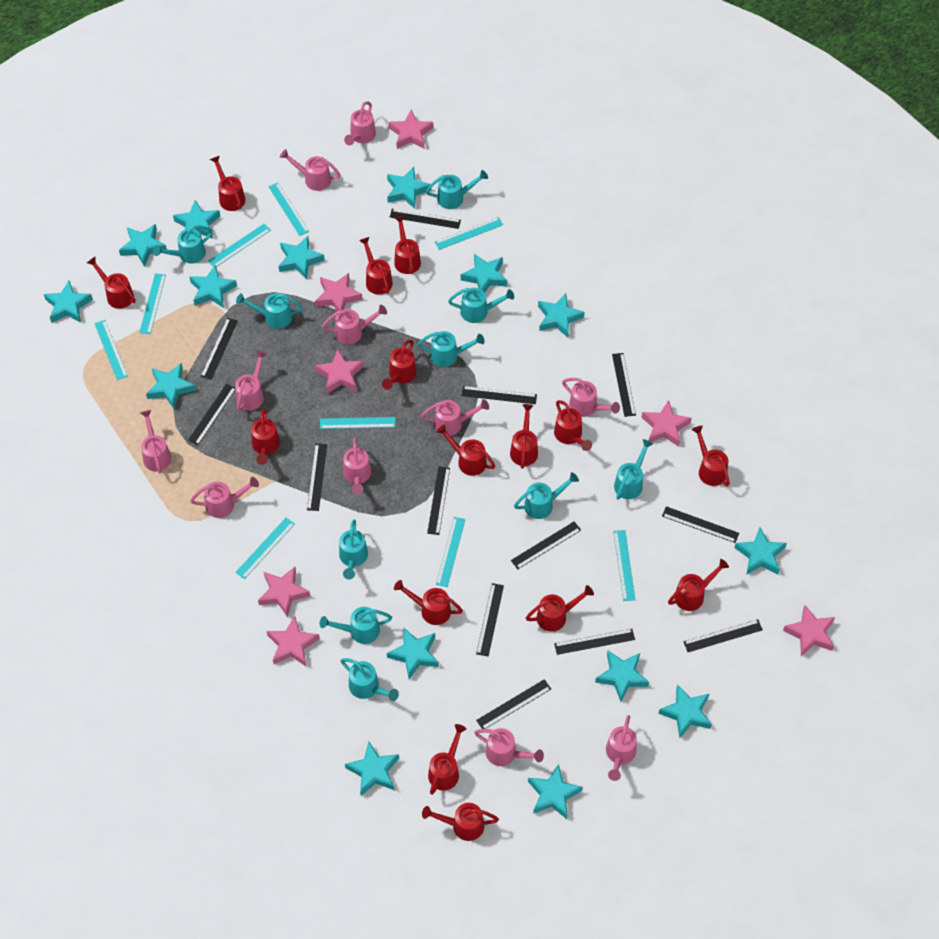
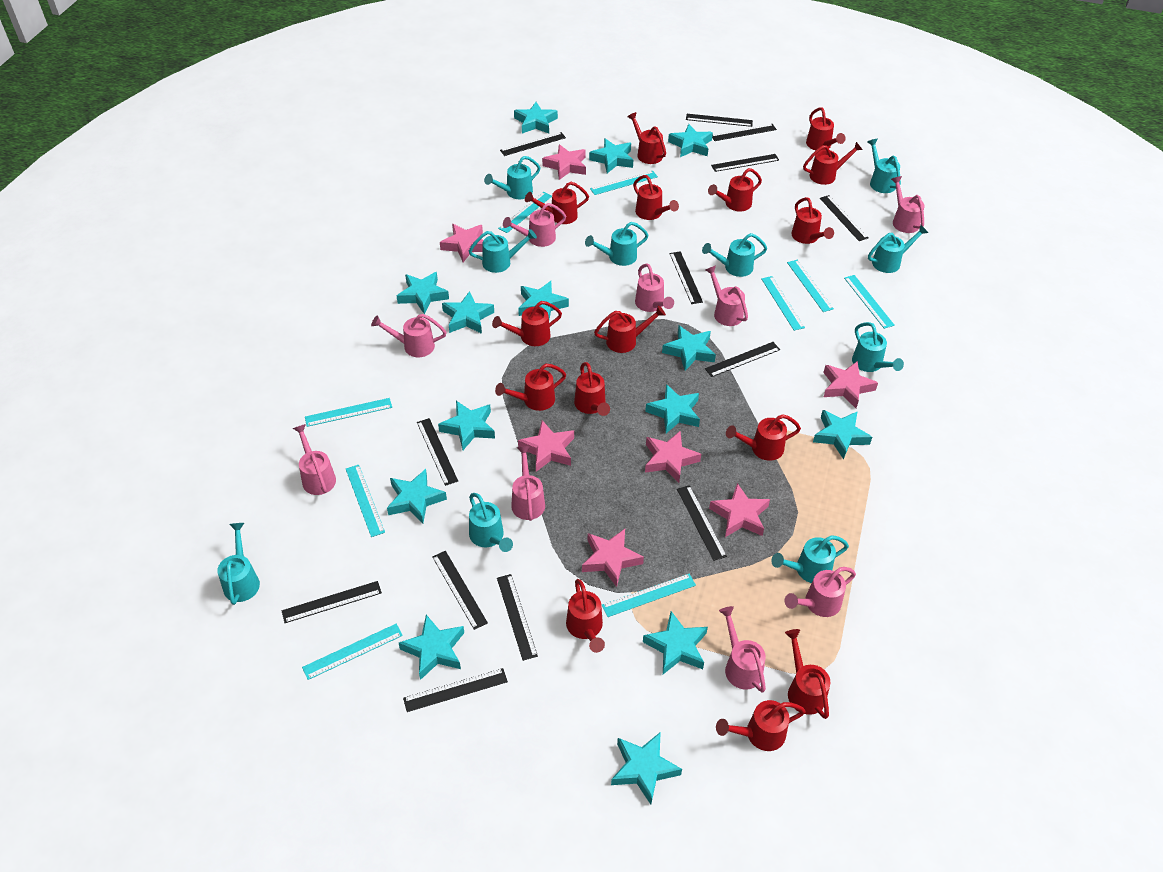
pink watering can: 11 -> 9
turquoise star: 15 -> 14

